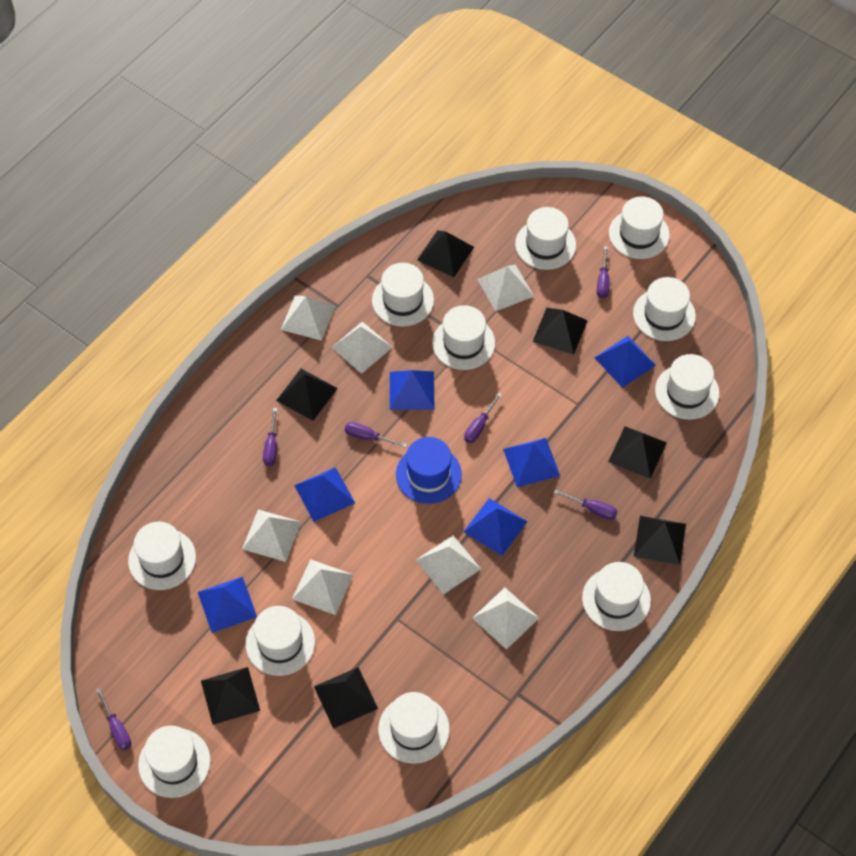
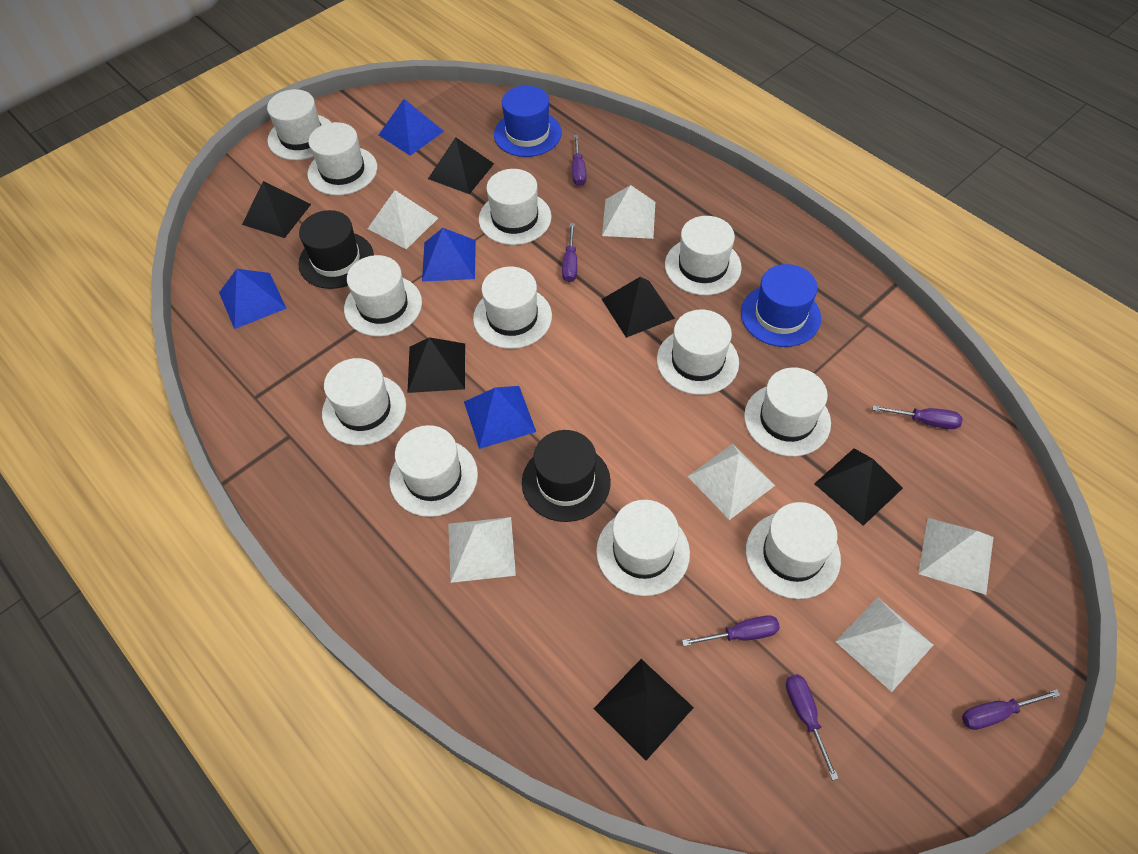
black hat: 0 -> 2
black pyramid: 7 -> 6
blue hat: 1 -> 2
blue pyramid: 6 -> 4
white hat: 11 -> 12
white pyramid: 7 -> 6

